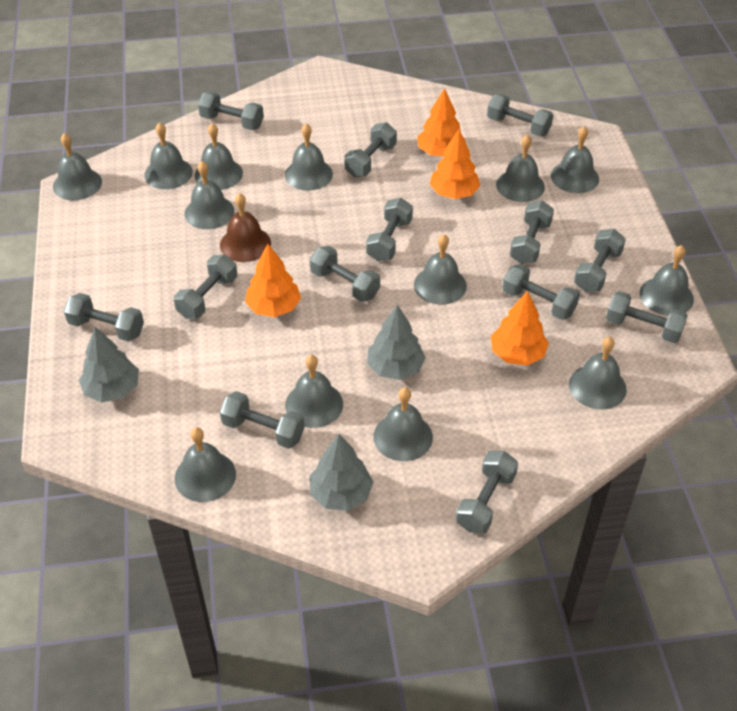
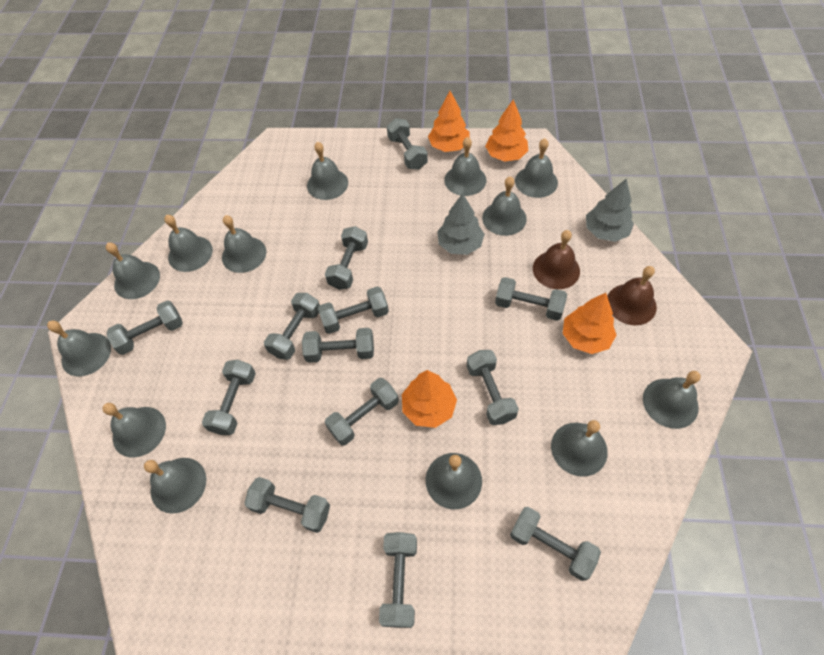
brown bell: 1 -> 2
grey tree: 3 -> 2

